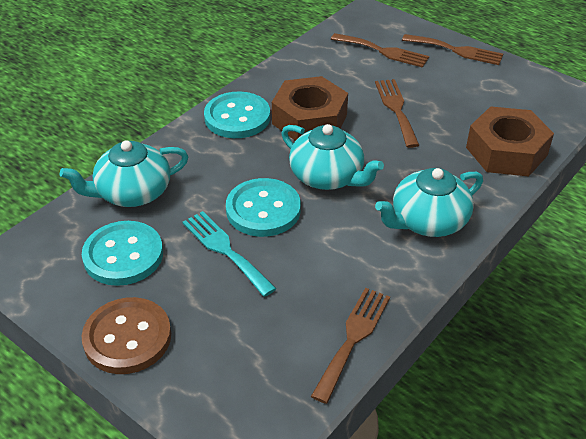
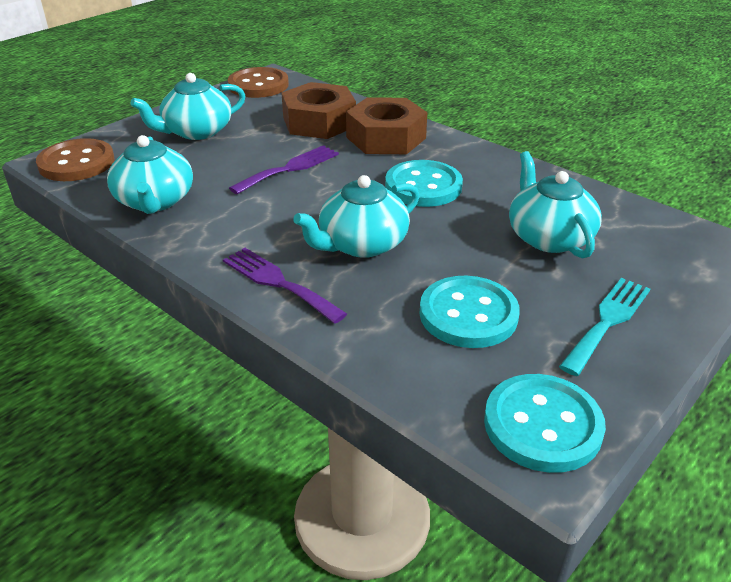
brown button: 1 -> 2
brown fork: 4 -> 0
purple fork: 0 -> 2
turquoise teapot: 3 -> 4

